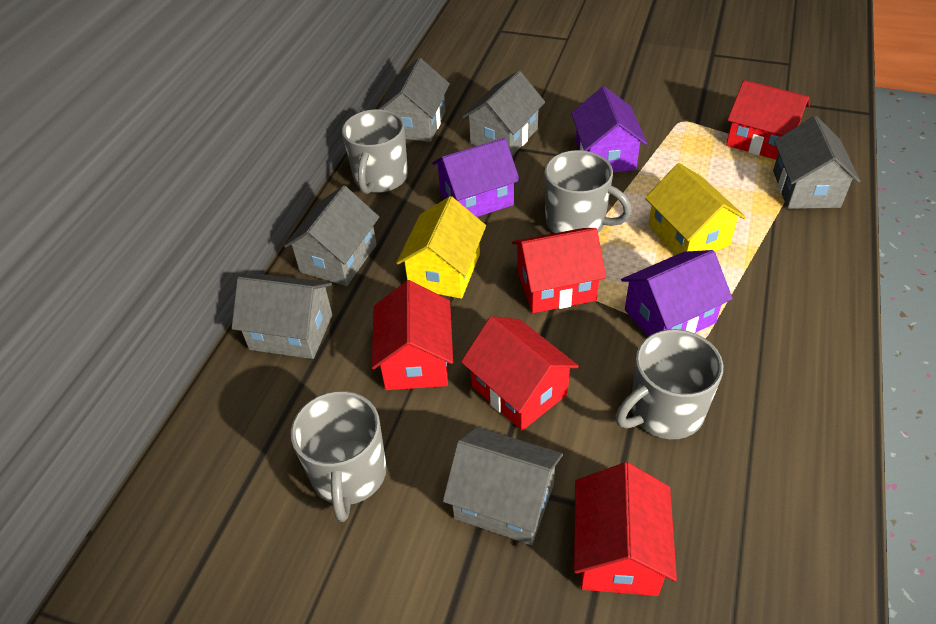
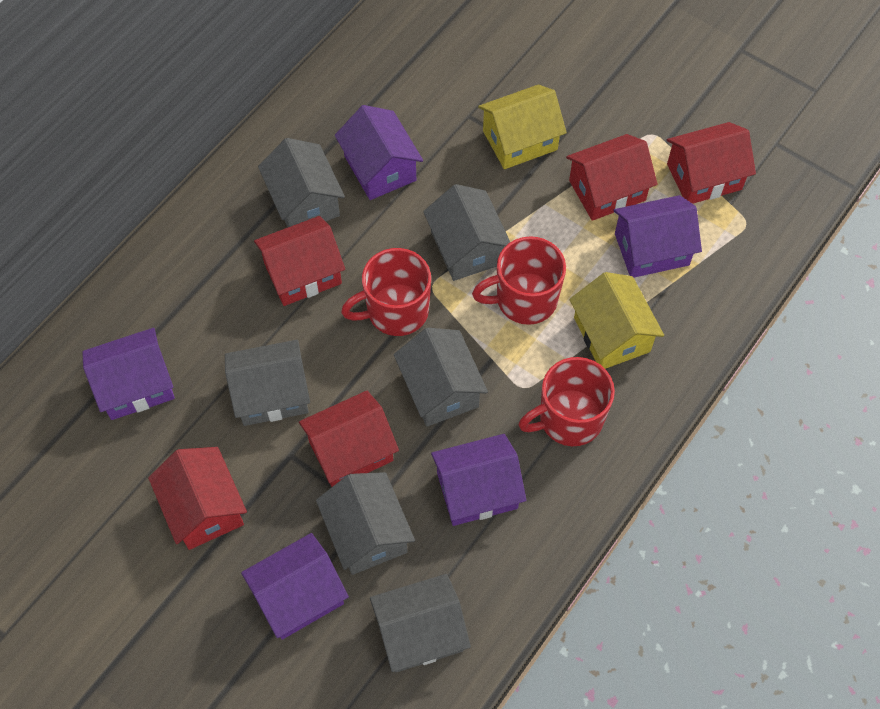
grey mug: 4 -> 0
purple house: 3 -> 5
red mug: 0 -> 3

